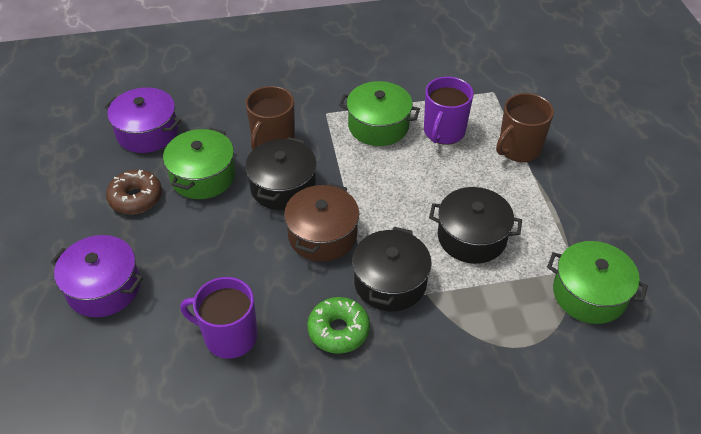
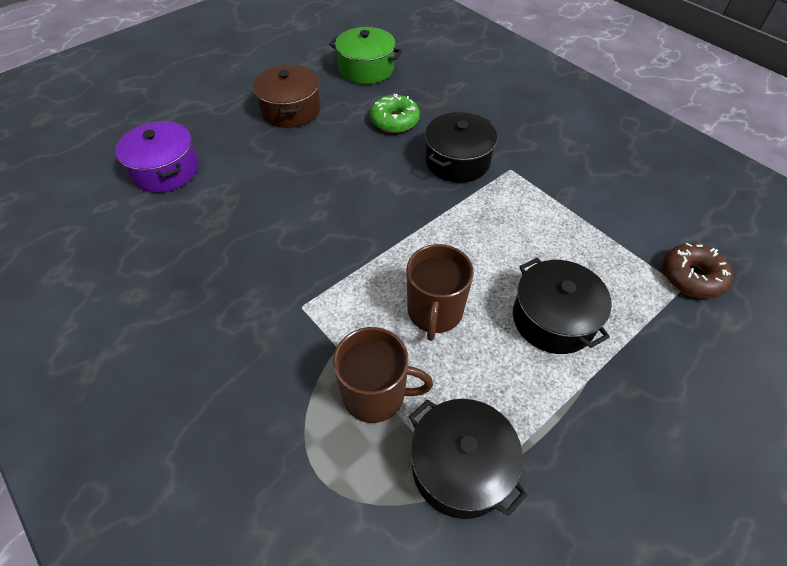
green pot: 3 -> 1
purple mug: 2 -> 0
purple pot: 2 -> 1

